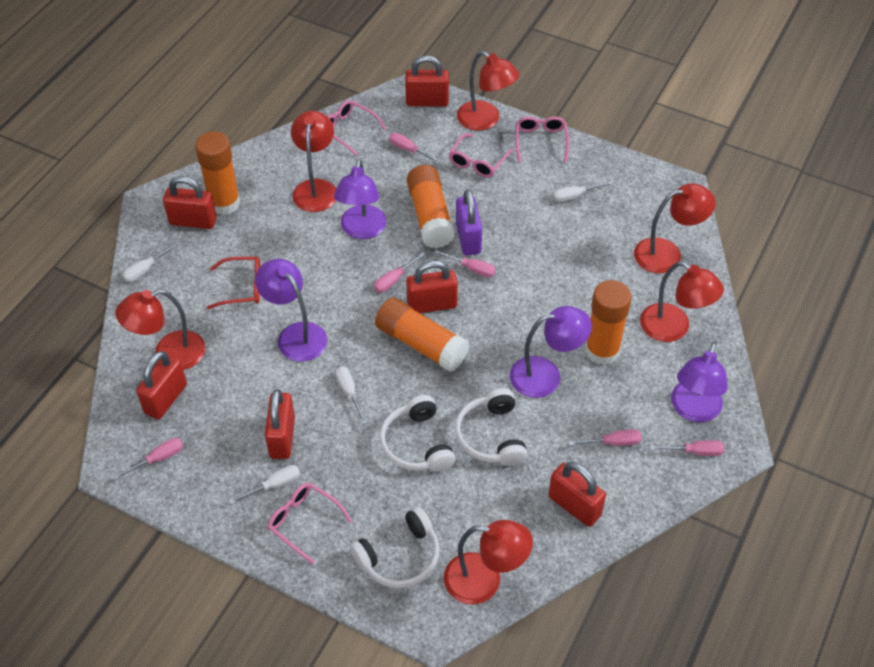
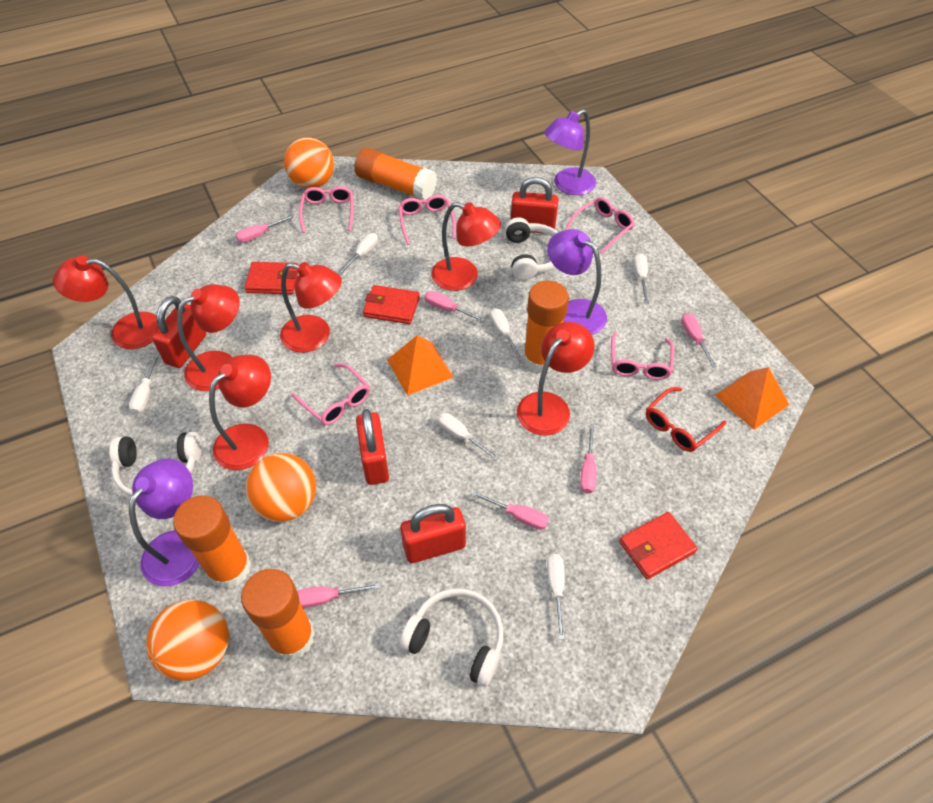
orange ball: 0 -> 3
orange pyramid: 0 -> 2
pink glasses: 4 -> 5
purple lamp: 4 -> 3
purple padlock: 1 -> 0
red padlock: 6 -> 4
red wallet: 0 -> 3
white screwdriver: 4 -> 6

